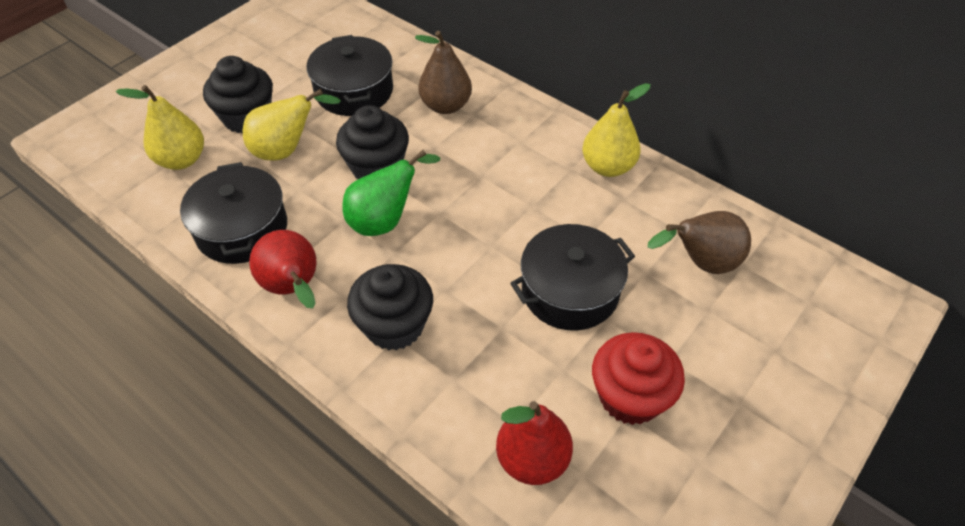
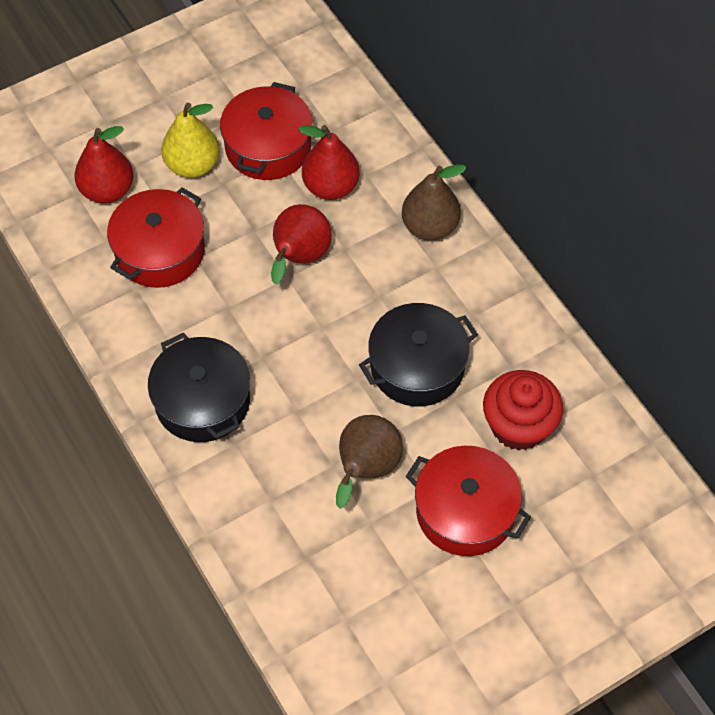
black cupcake: 3 -> 0
black pot: 3 -> 2
green pear: 1 -> 0
red pear: 2 -> 3
red pot: 0 -> 3
yellow pear: 3 -> 1

